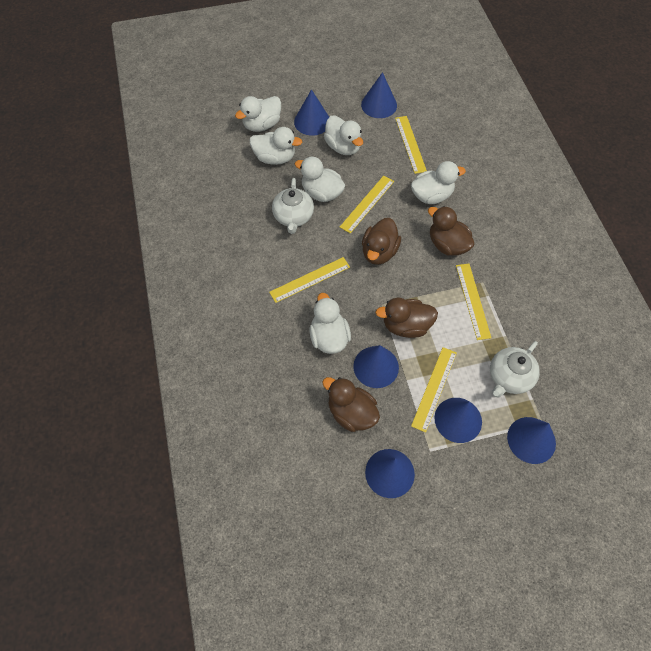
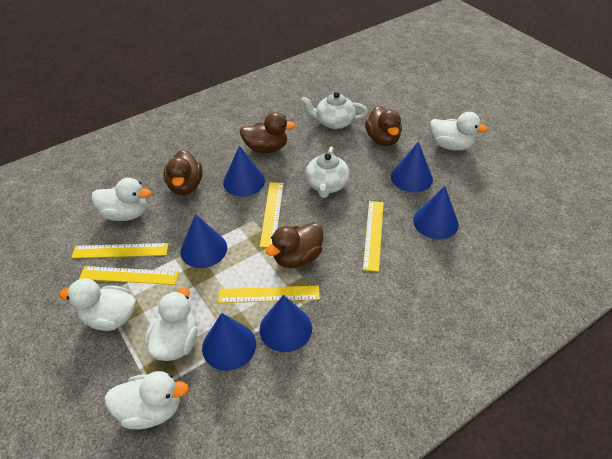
white duck: 6 -> 5

